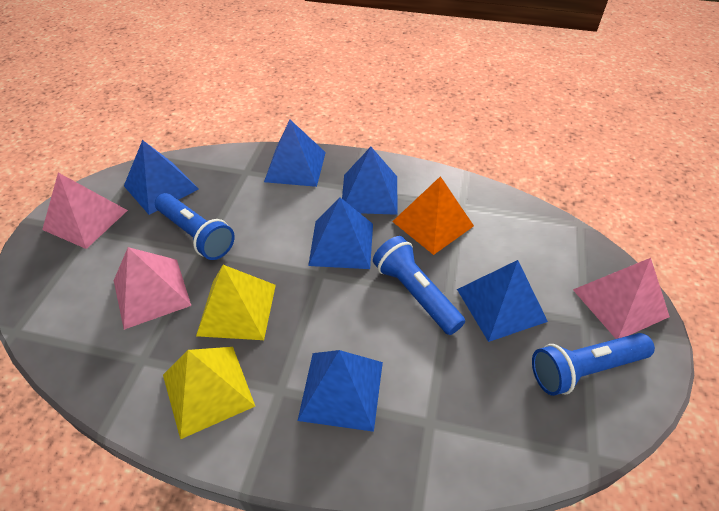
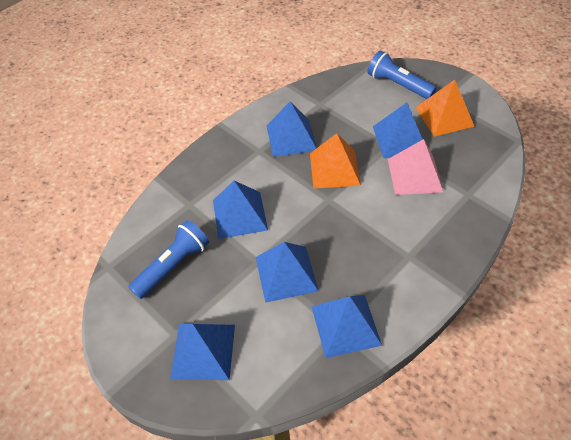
blue flashlight: 3 -> 2
orange pyramid: 1 -> 2
pink pyramid: 3 -> 1
yellow pyramid: 2 -> 0

